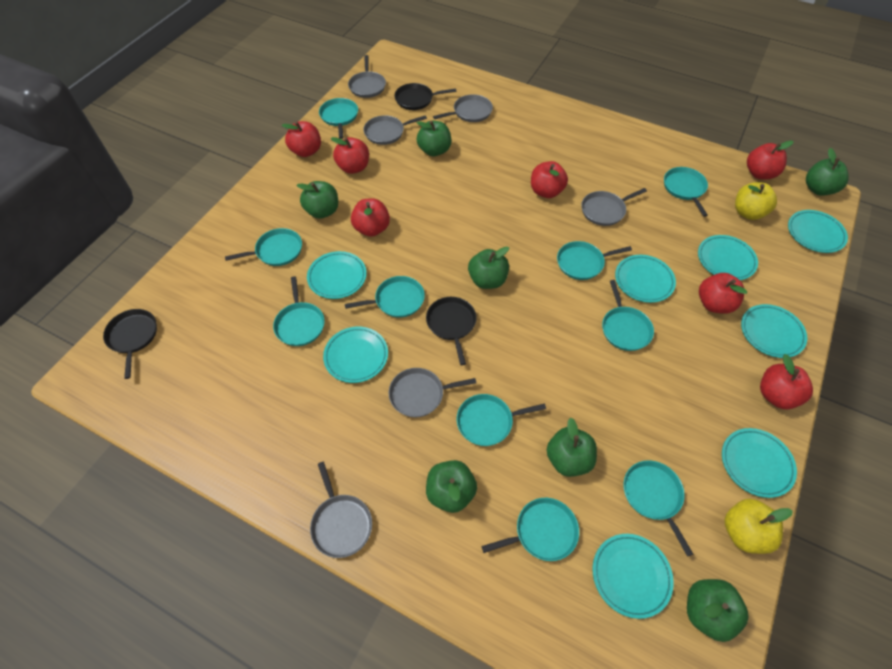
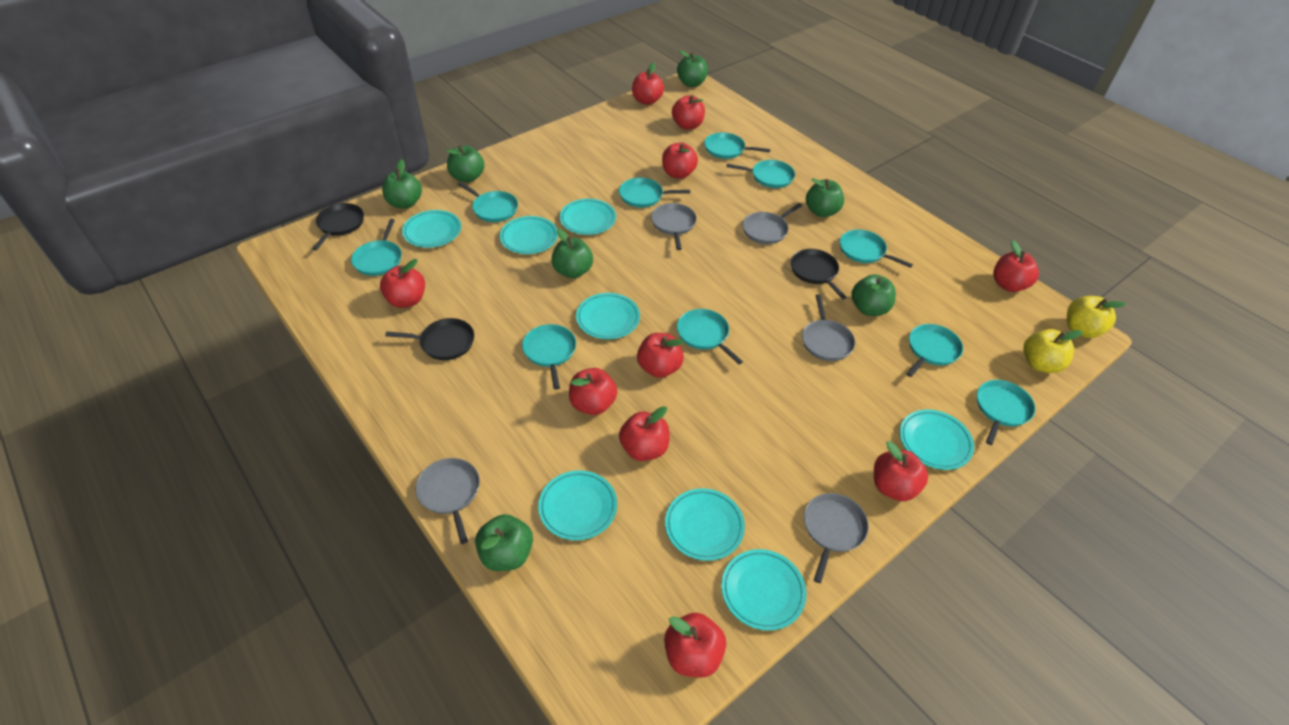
grey pan: 6 -> 5
red apple: 7 -> 10

